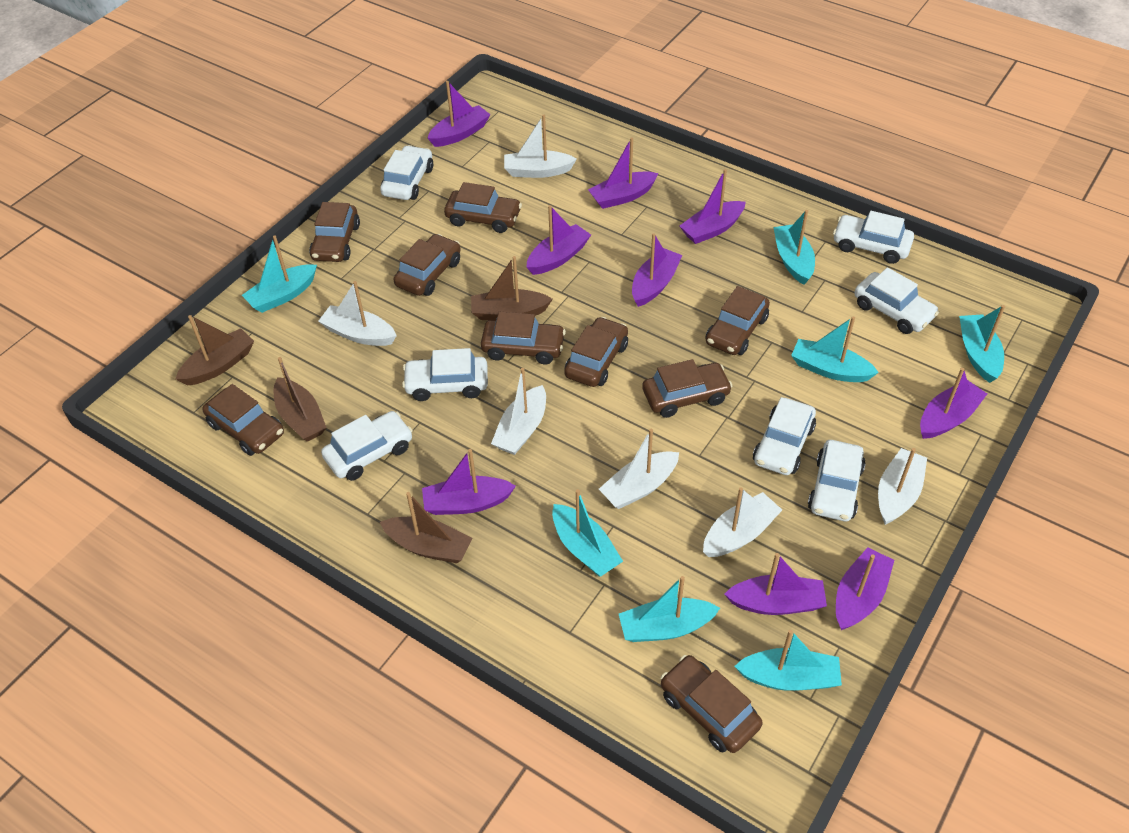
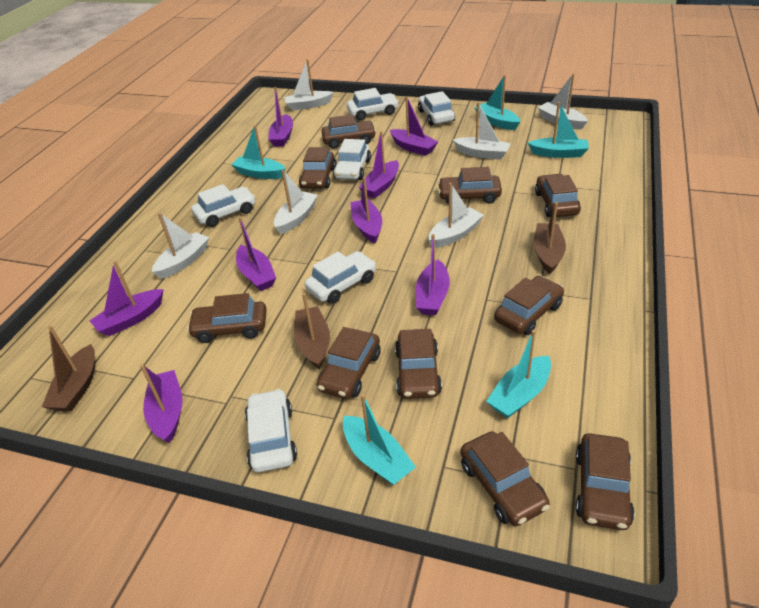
brown boat: 4 -> 3
brown car: 9 -> 10
purple boat: 9 -> 8
turquoise boat: 7 -> 5
white car: 7 -> 6

